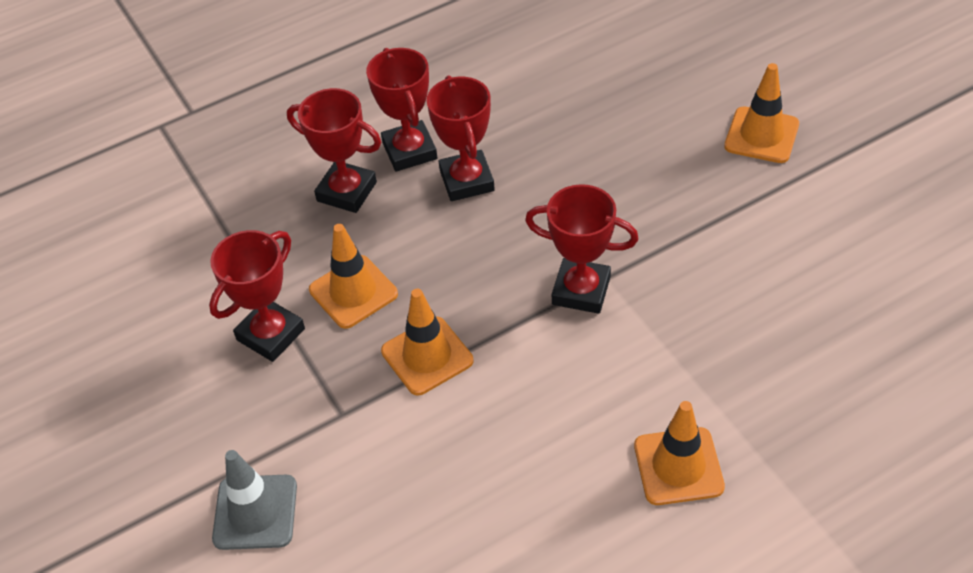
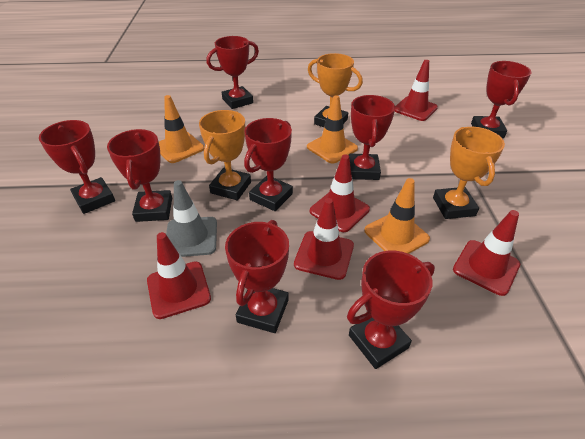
orange traffic cone: 4 -> 3
orange trophy: 0 -> 3
red traffic cone: 0 -> 5
red trophy: 5 -> 8

